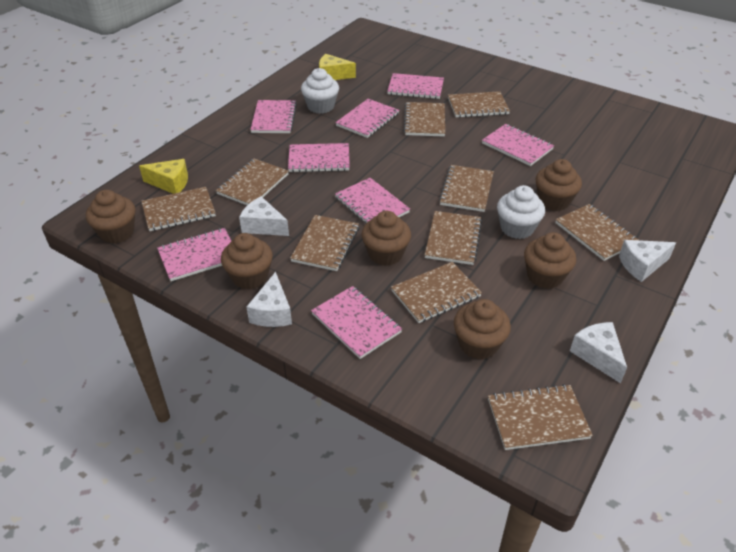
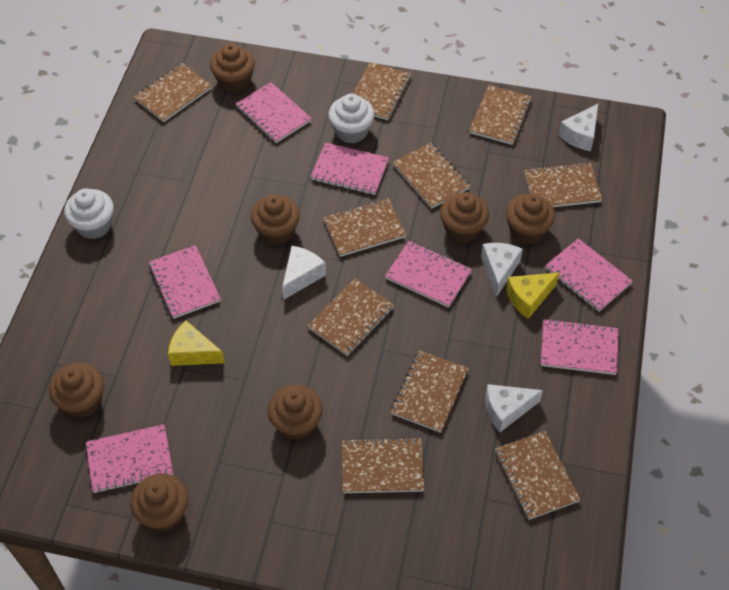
brown cupcake: 6 -> 7
pink notebook: 8 -> 7

